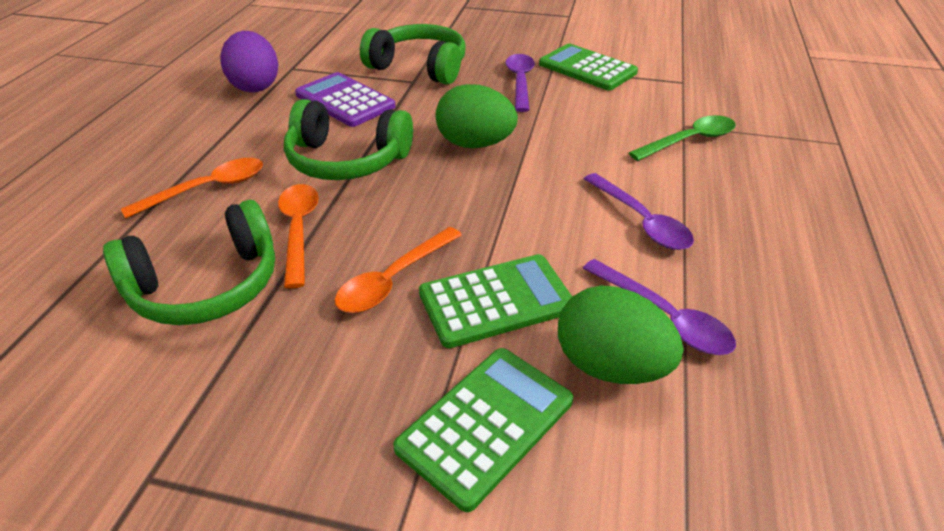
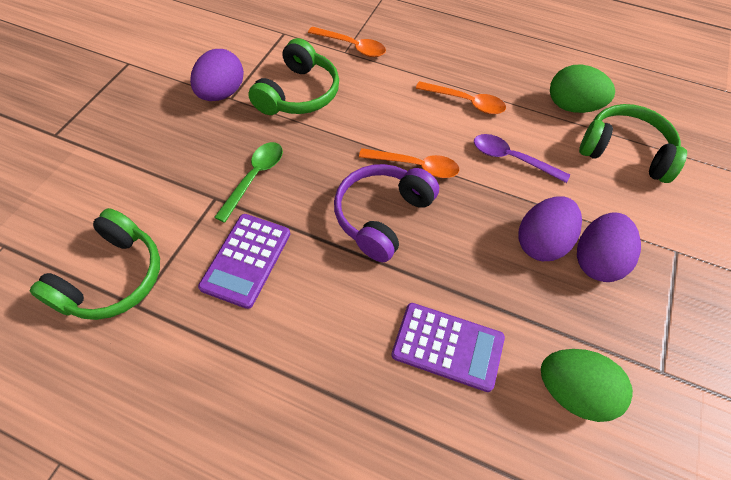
green calculator: 3 -> 0
purple calculator: 1 -> 2
purple egg: 1 -> 3
purple headphones: 0 -> 1
purple spoon: 3 -> 1

